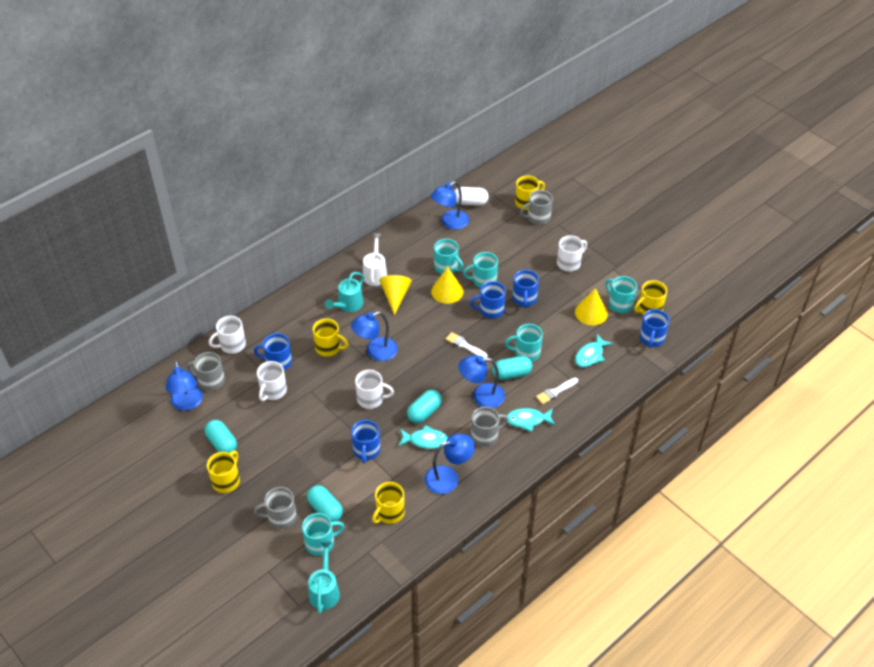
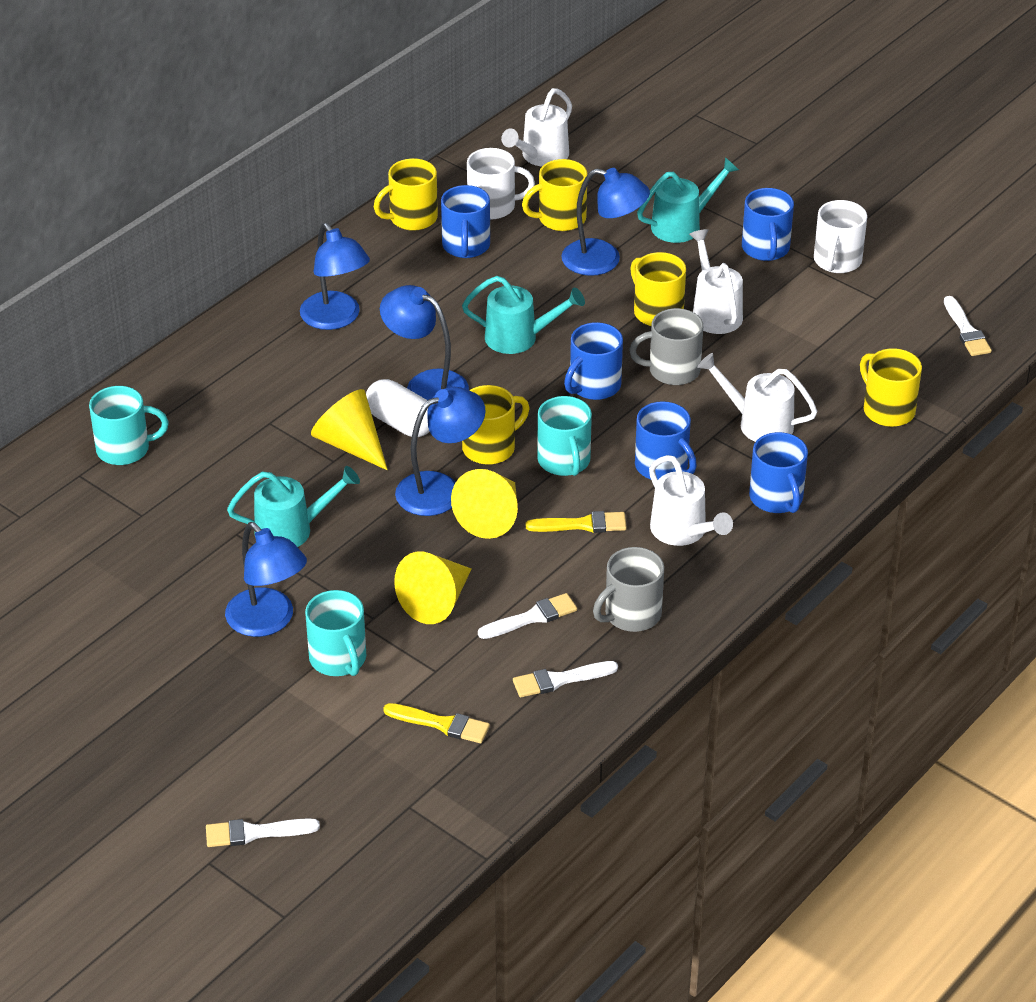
grey mug: 4 -> 2
turquoise capsule: 4 -> 0
turquoise fish: 3 -> 0
turquoise mug: 5 -> 3
turquoise watering can: 2 -> 3
white brush: 2 -> 4
white mug: 4 -> 2
white watering can: 1 -> 4
yellow brush: 0 -> 2

